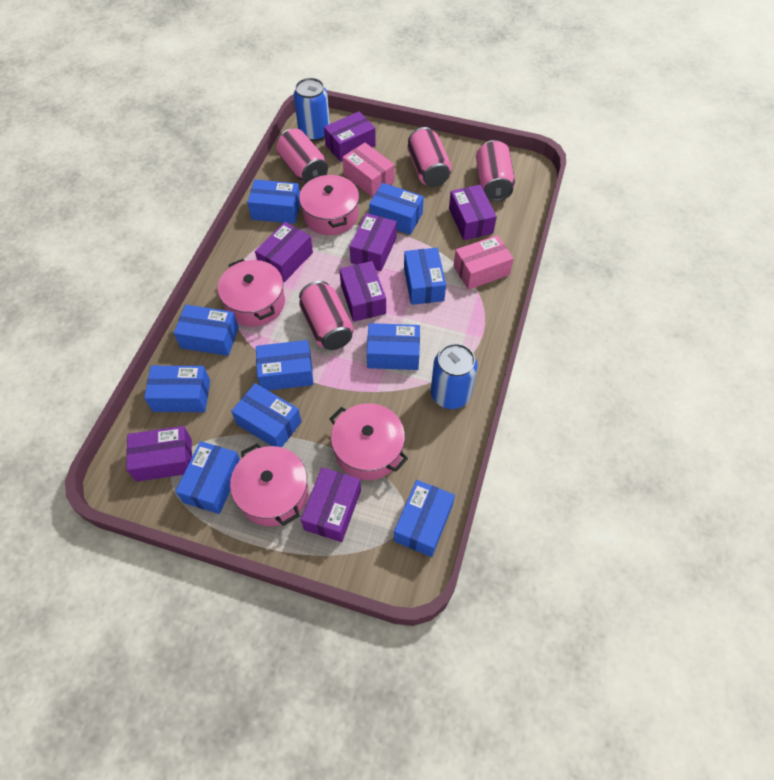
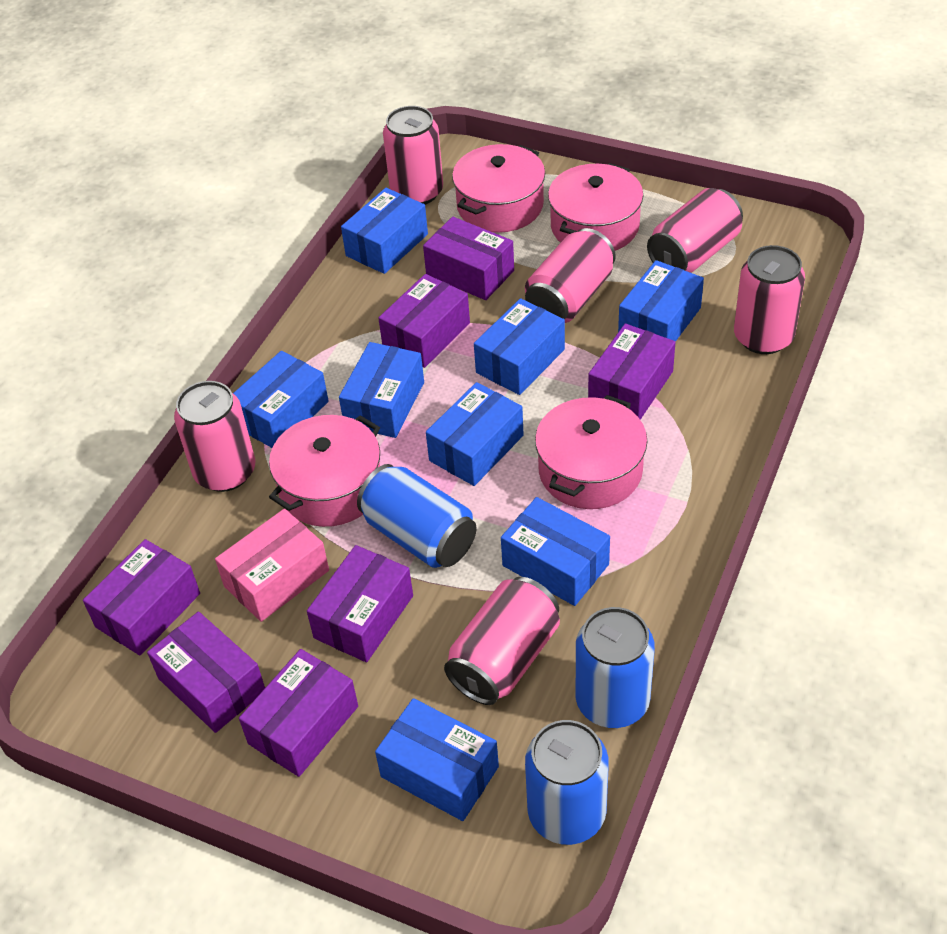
blue box: 10 -> 8
blue can: 2 -> 3
pink box: 2 -> 1
pink can: 4 -> 6

